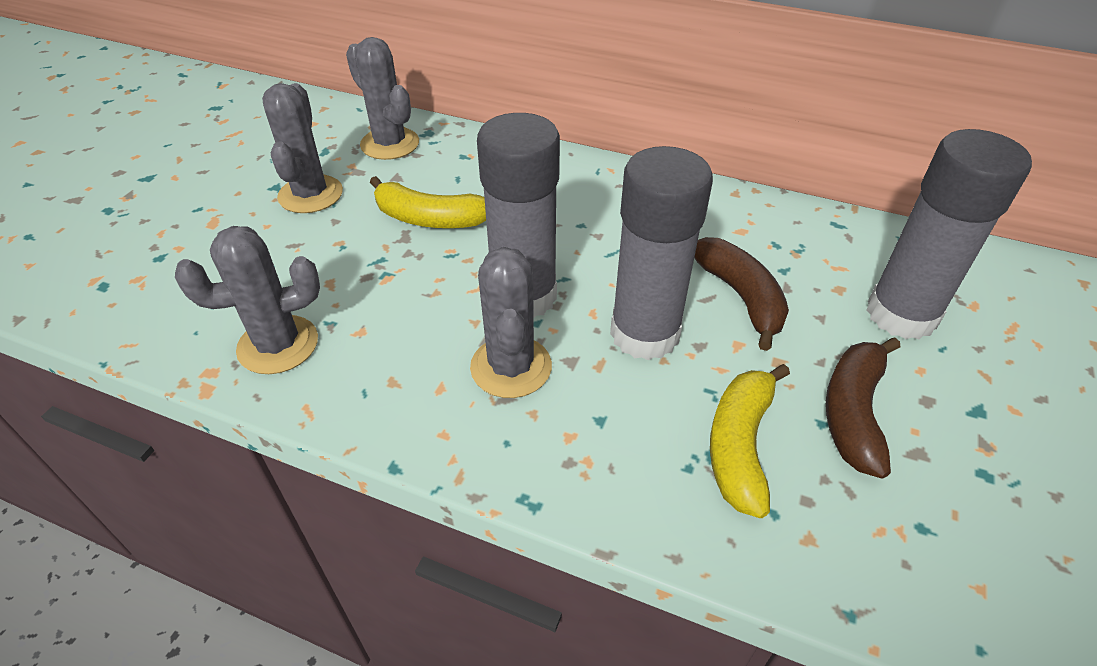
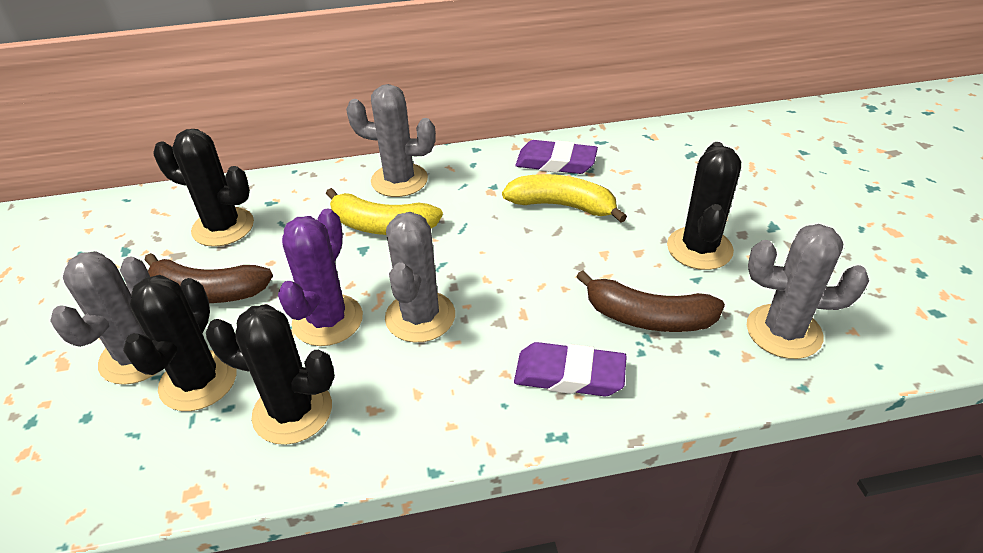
black cactus: 0 -> 4
grey glue stick: 3 -> 0
purple cactus: 0 -> 1
purple eraser: 0 -> 2

